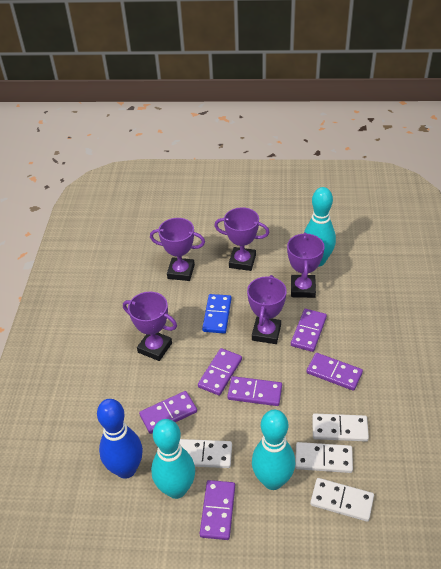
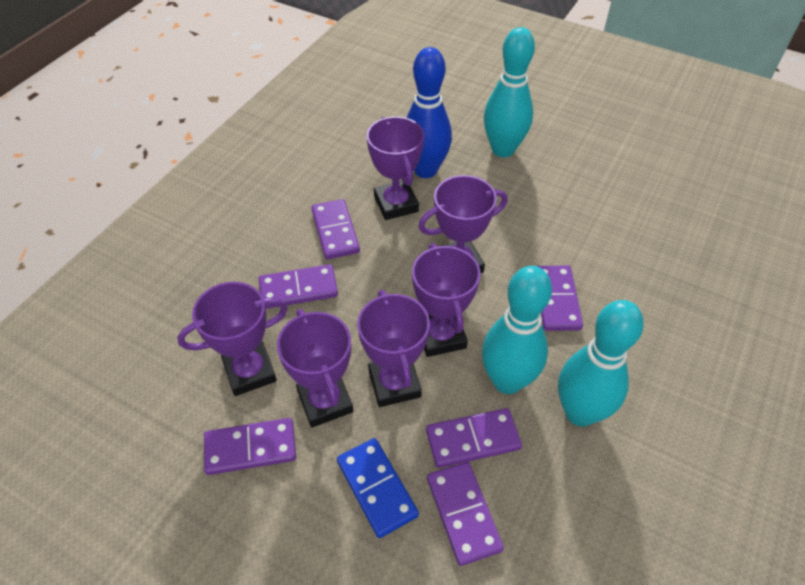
purple trophy: 5 -> 6
white domino: 4 -> 0

